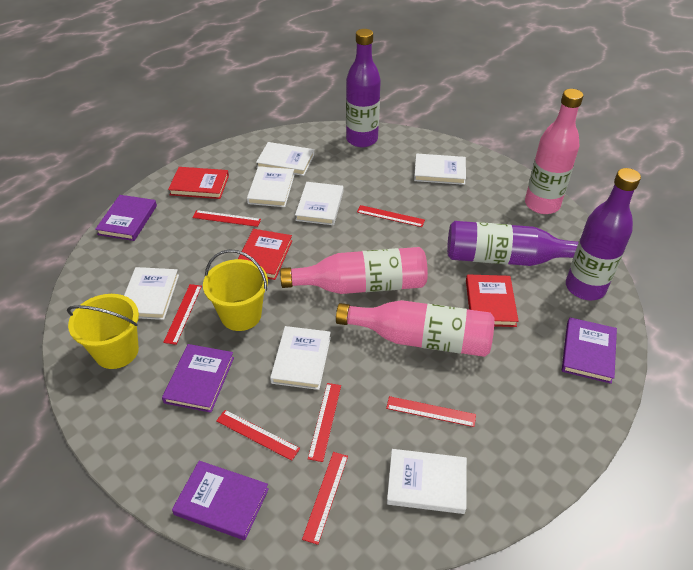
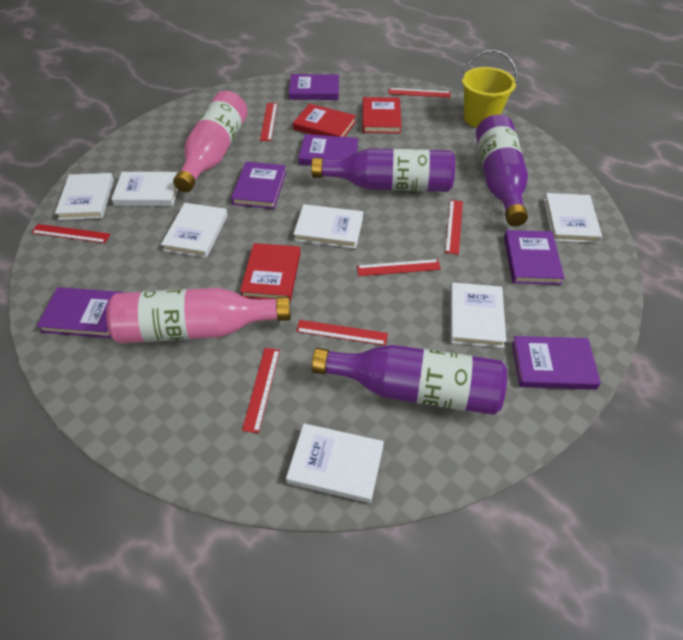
pink bottle: 3 -> 2
purple book: 4 -> 6
yellow bucket: 2 -> 1

